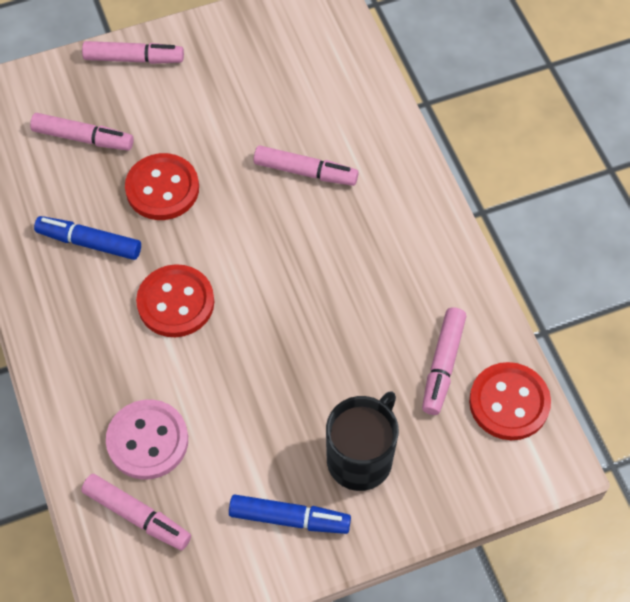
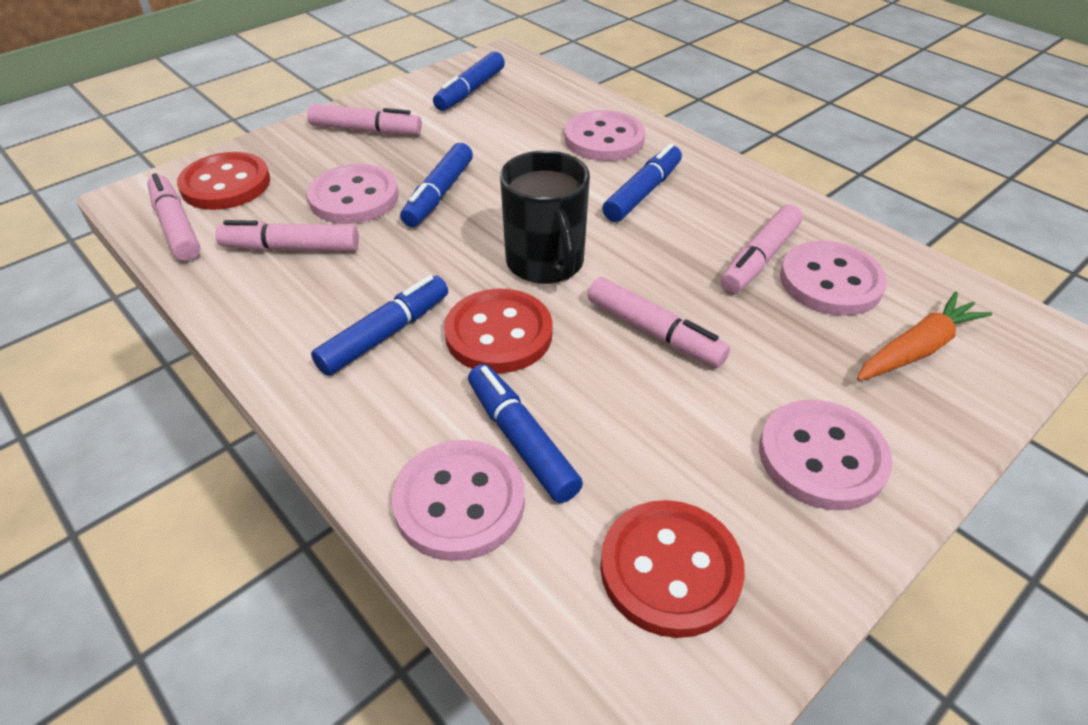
blue marker: 2 -> 5
orange carrot: 0 -> 1
pink button: 1 -> 5

